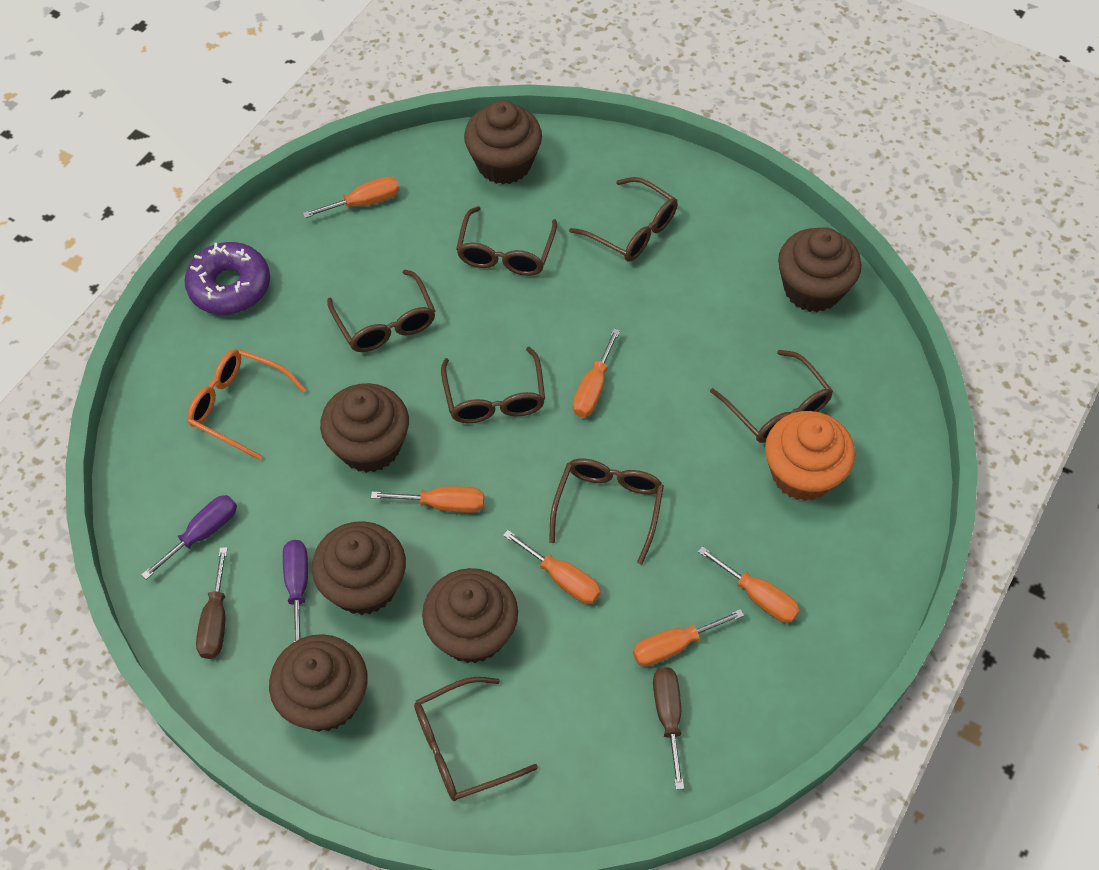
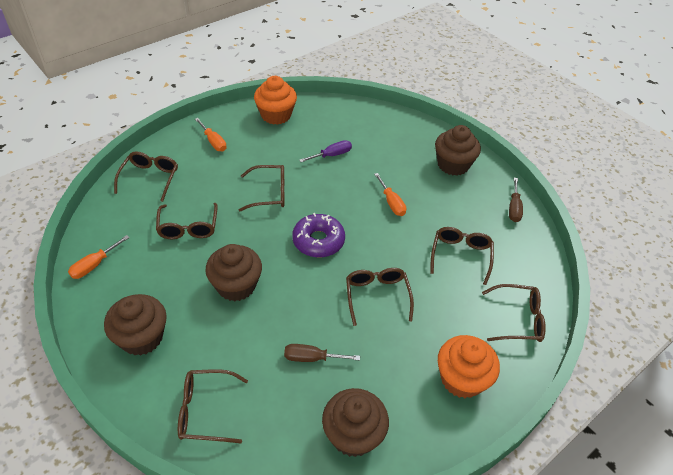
brown cupcake: 6 -> 4
orange cupcake: 1 -> 2
orange glasses: 1 -> 0
orange screwdriver: 6 -> 3
purple screwdriver: 2 -> 1

